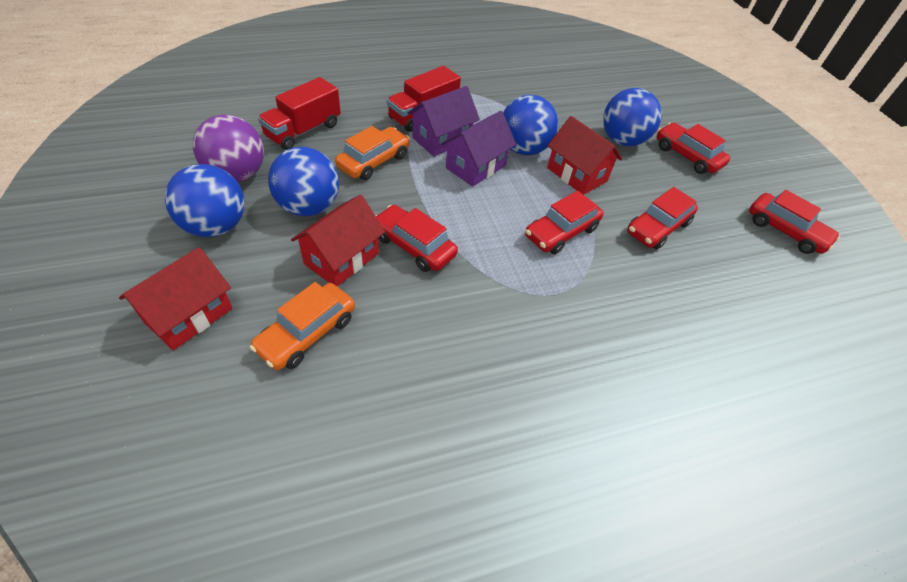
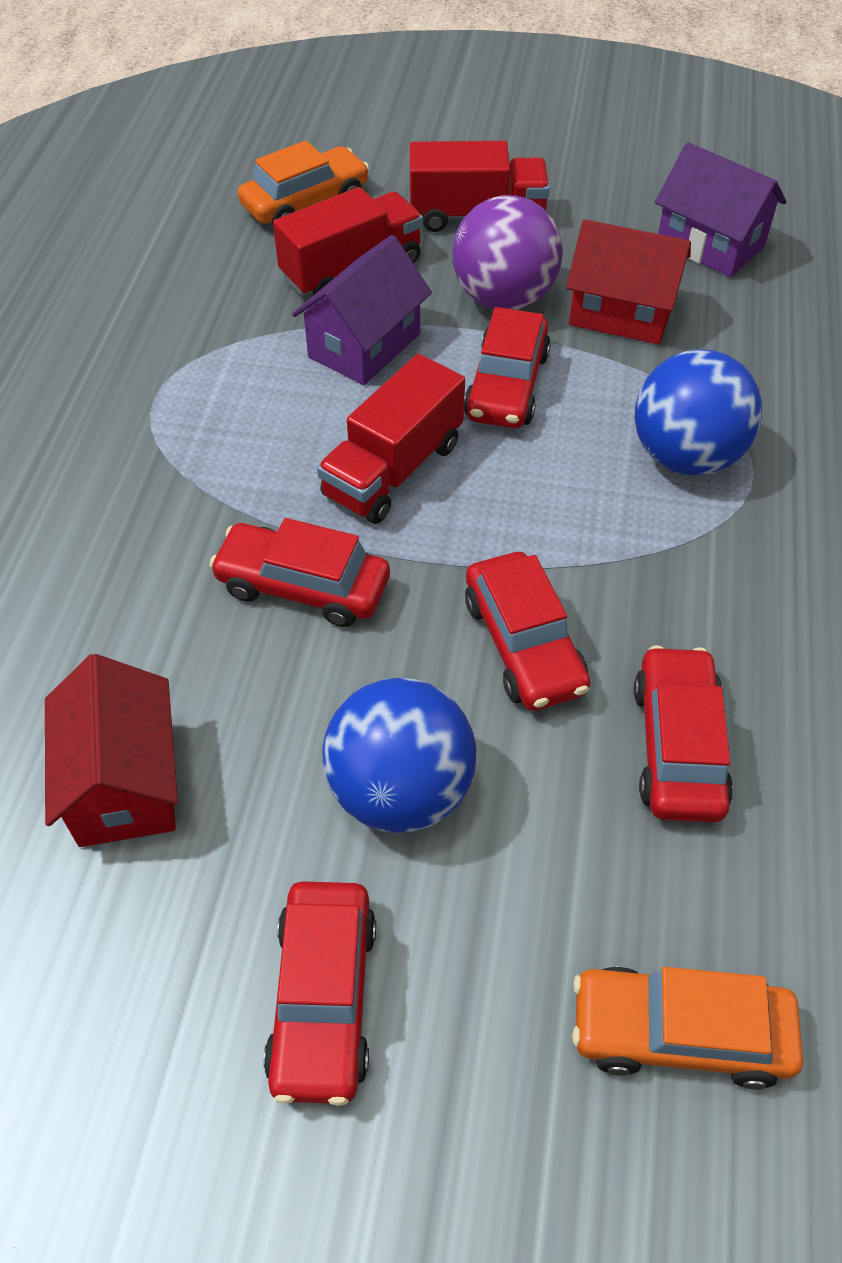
blue ball: 4 -> 2
red house: 3 -> 2
red truck: 2 -> 3

